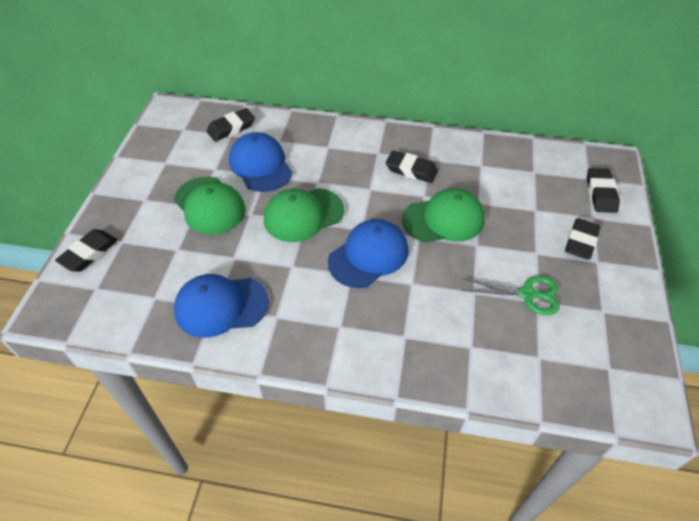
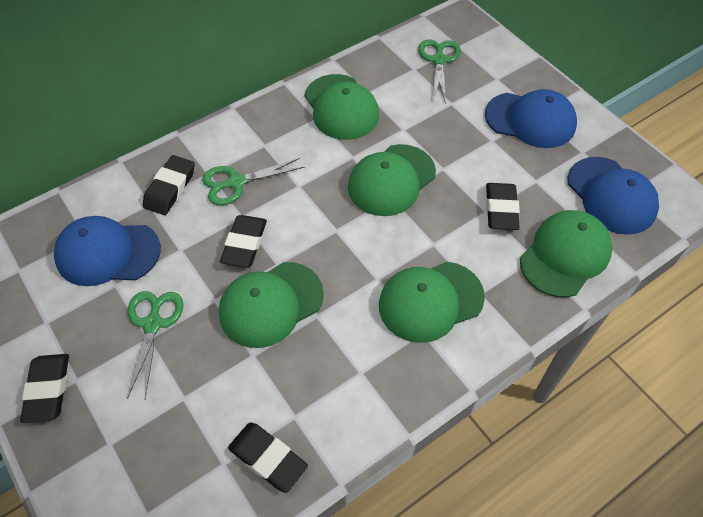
green cap: 3 -> 5
green scissors: 1 -> 3

